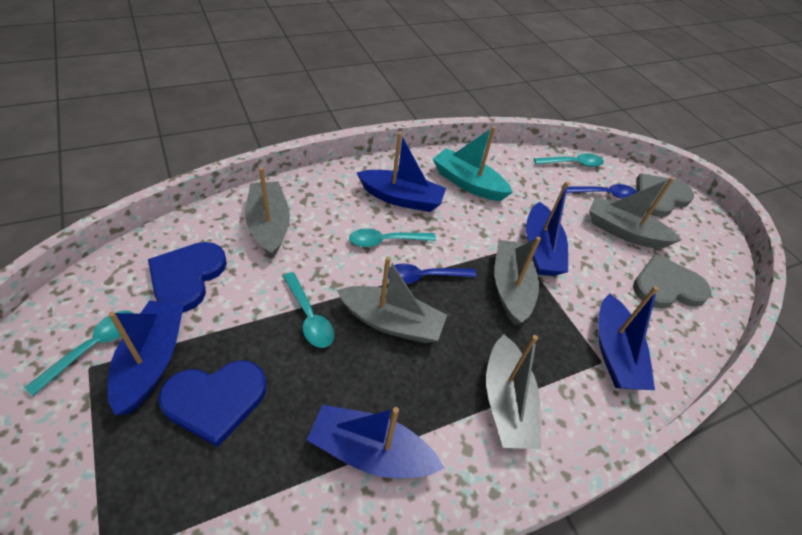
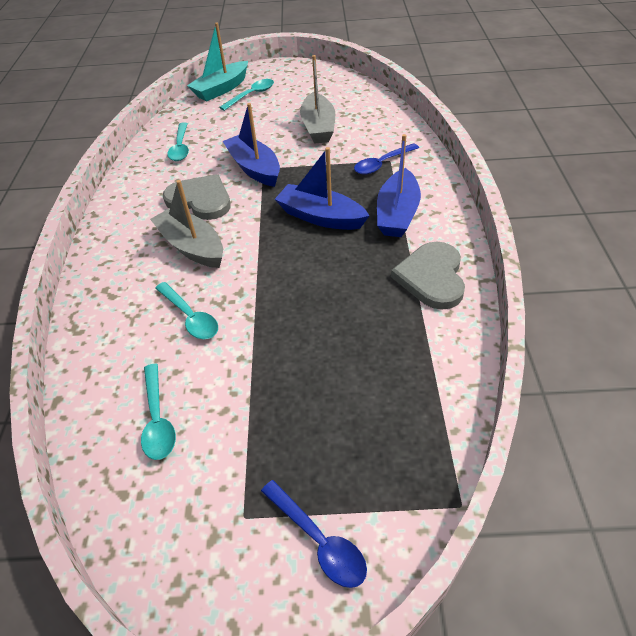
blue boat: 5 -> 3
blue heart: 2 -> 0
grey boat: 5 -> 2

